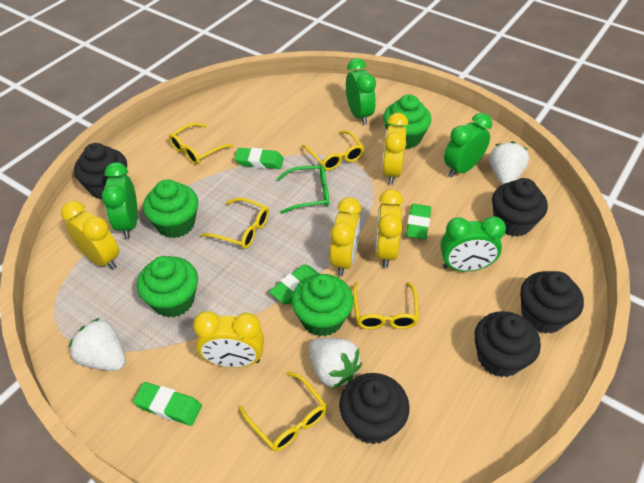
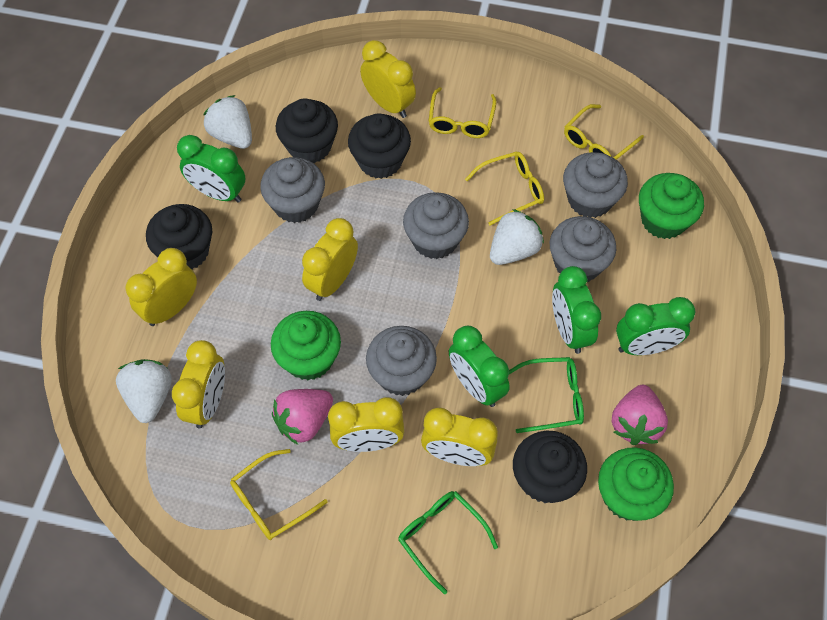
black cupcake: 5 -> 4
green cupcake: 4 -> 3
green eraser: 4 -> 0
green glasses: 1 -> 2
grey cupcake: 0 -> 5
pink strawberry: 0 -> 2
yellow clock: 5 -> 6
yellow glasses: 5 -> 4

